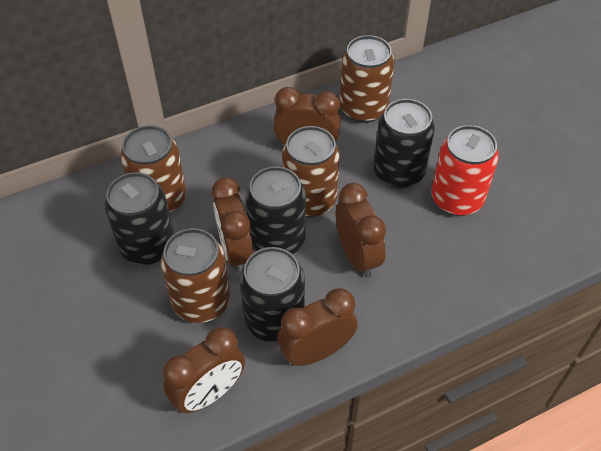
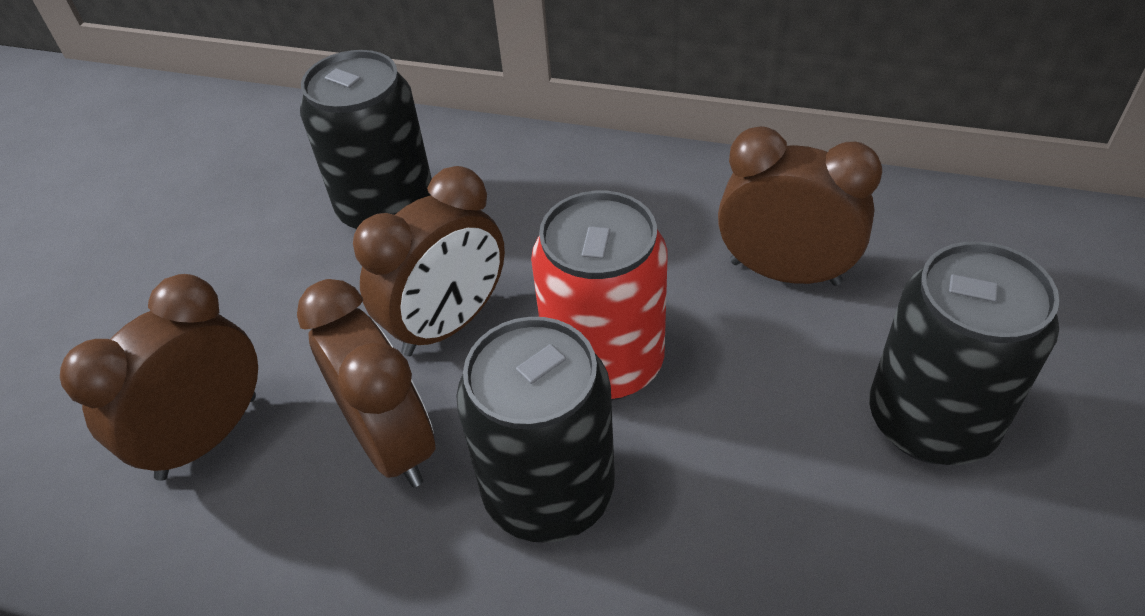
black can: 4 -> 3
brown can: 4 -> 0
brown clock: 5 -> 4

